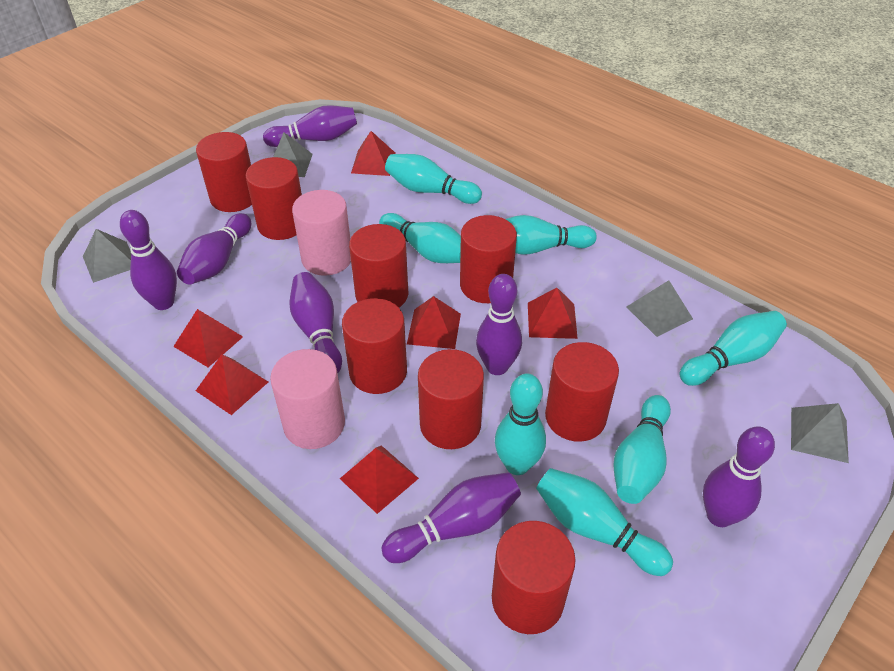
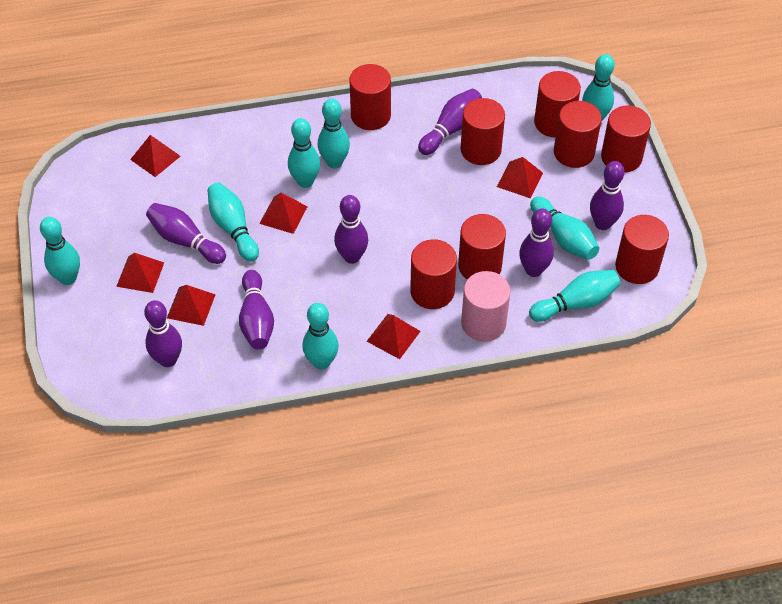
grey pyramid: 4 -> 0
pink cylinder: 2 -> 1
turquoise bowling pin: 7 -> 8

